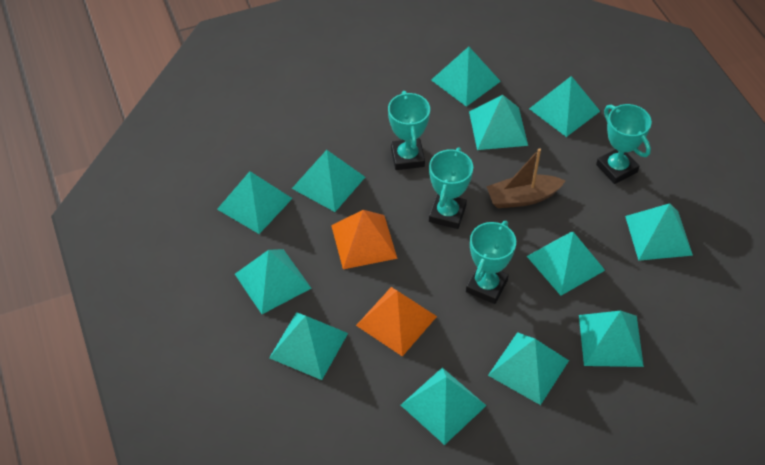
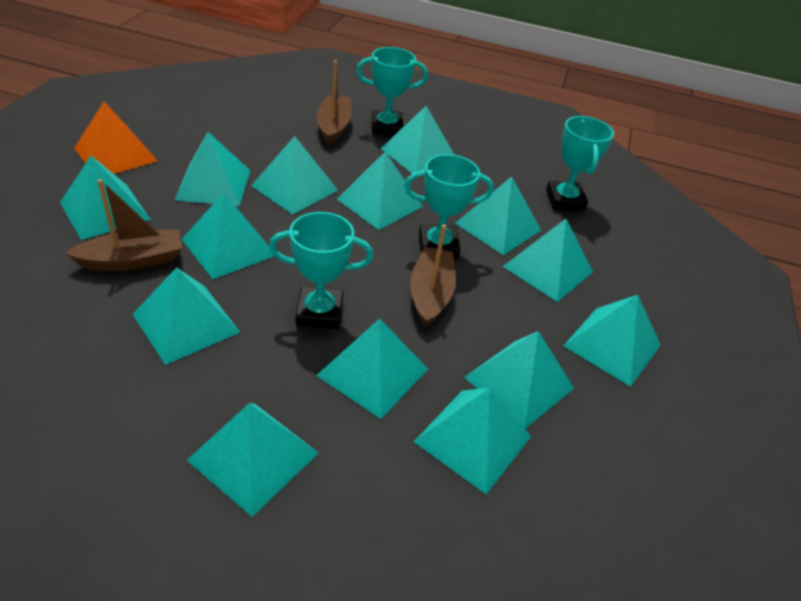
brown boat: 1 -> 3
orange pyramid: 2 -> 1
turquoise pyramid: 12 -> 14

